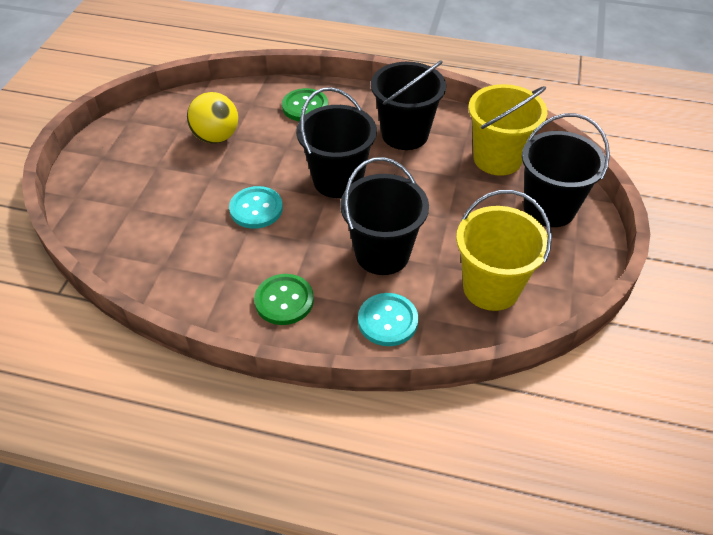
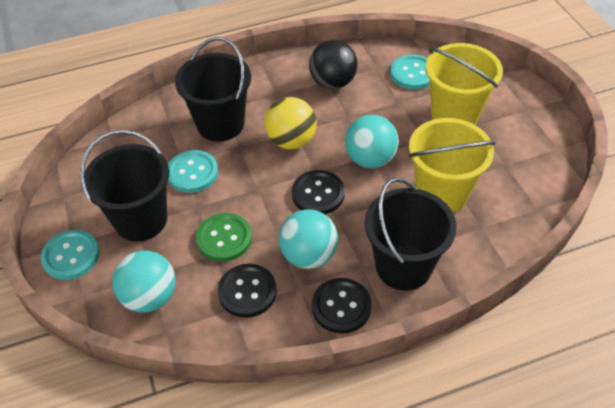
black ball: 0 -> 1
black bucket: 4 -> 3
black button: 0 -> 3
green button: 2 -> 1
turquoise ball: 0 -> 3
turquoise button: 2 -> 3

